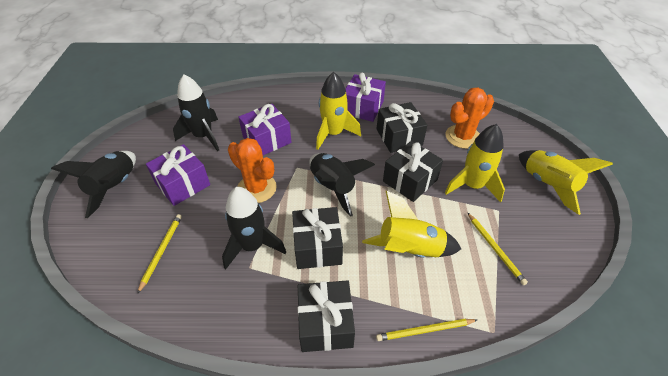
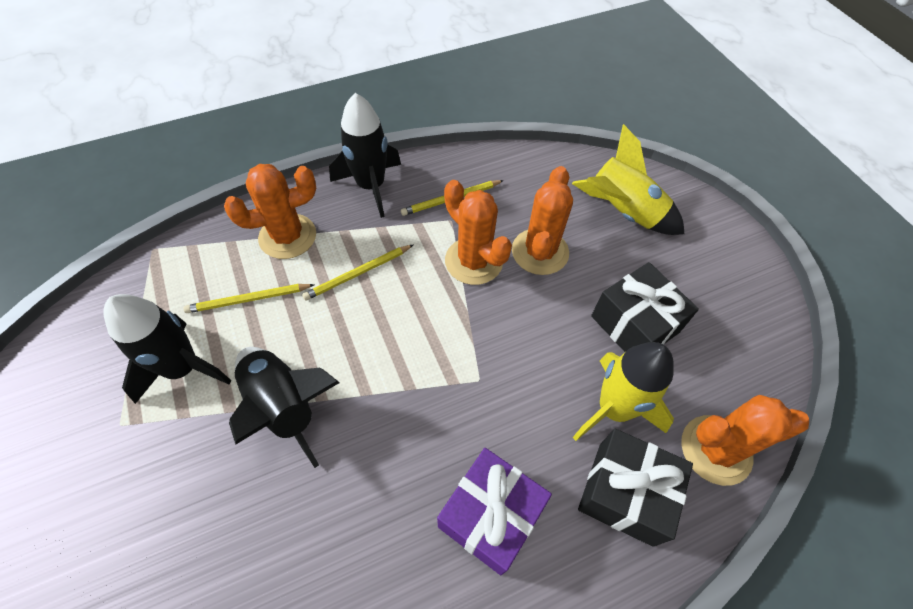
black gift: 4 -> 2
black rocket: 4 -> 3
orange cactus: 2 -> 4
purple gift: 3 -> 1
yellow rocket: 4 -> 2

